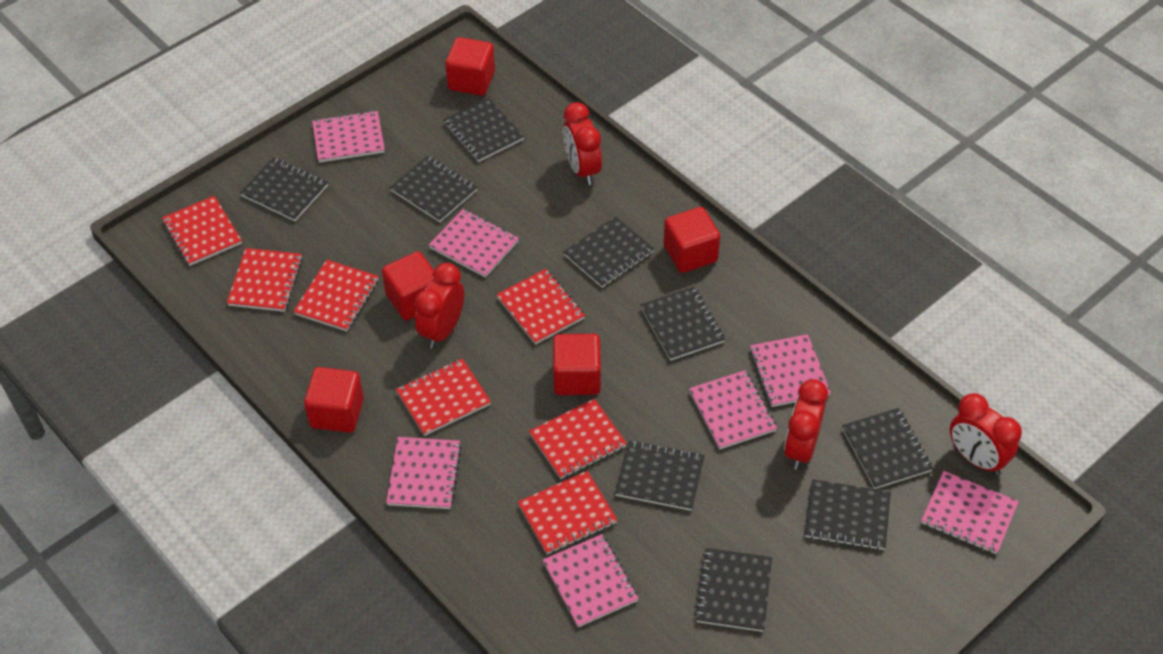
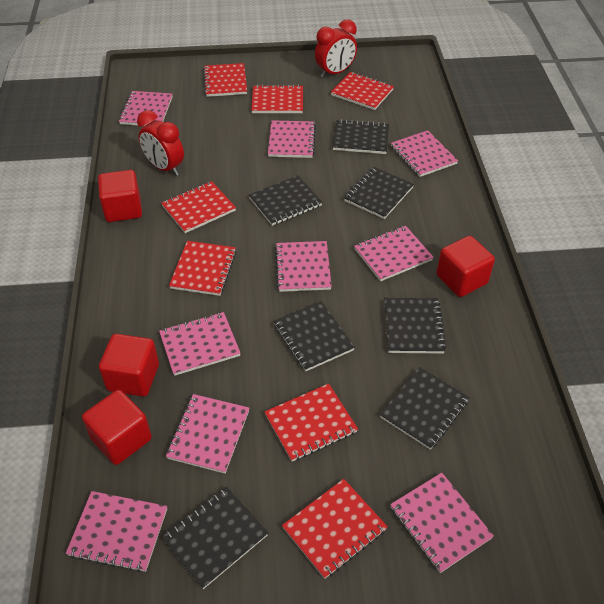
black notebook: 9 -> 7
pink notebook: 7 -> 9
red clock: 4 -> 2
red cube: 5 -> 4

